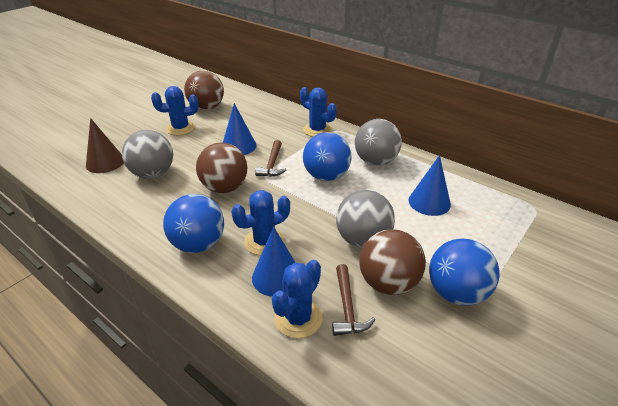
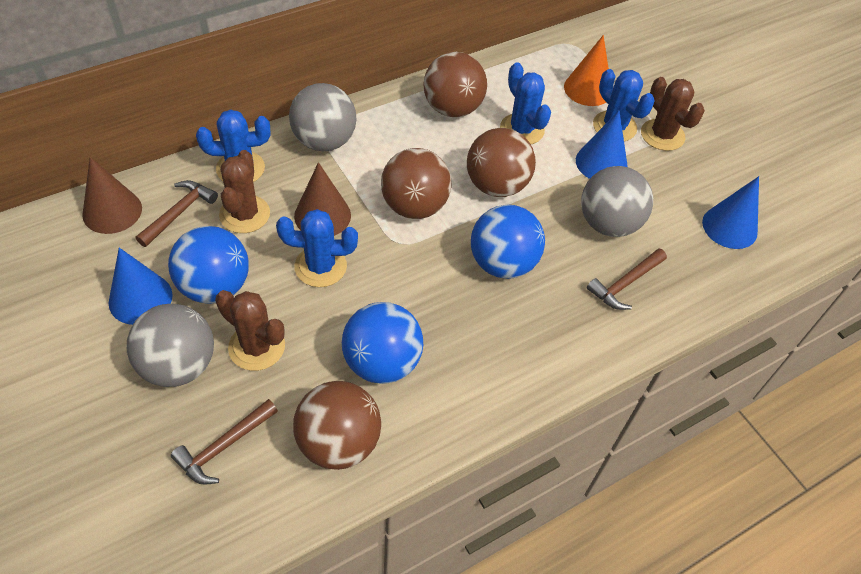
brown ball: 3 -> 4
brown cactus: 0 -> 3
brown cone: 1 -> 2
brown hammer: 2 -> 3
orange cone: 0 -> 1

